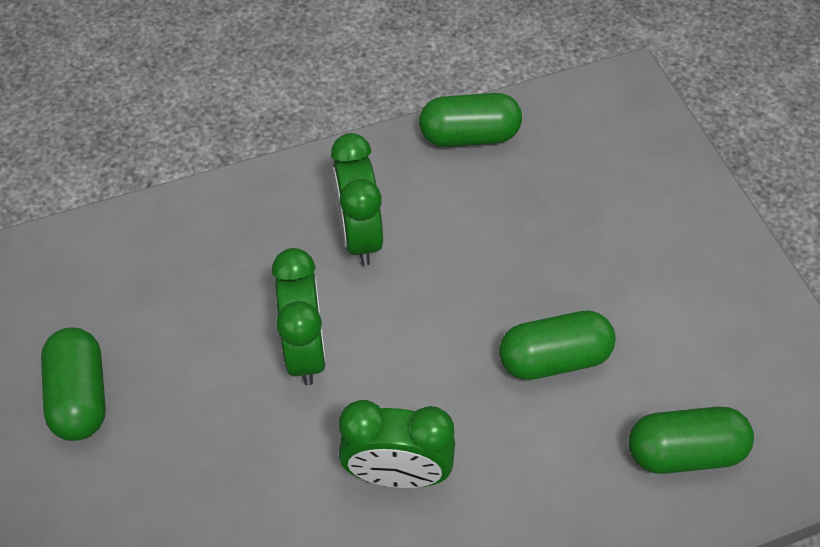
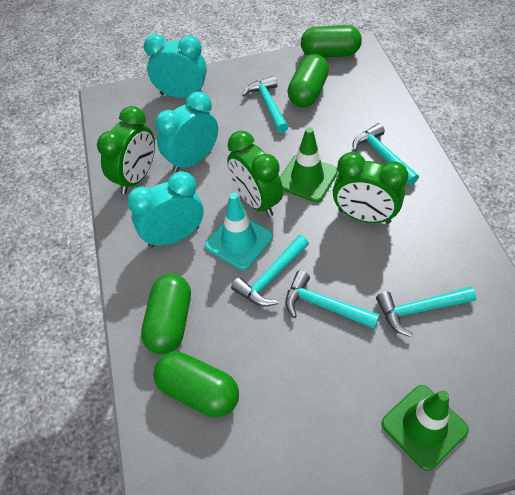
green traffic cone: 0 -> 2
turquoise clock: 0 -> 3
turquoise hammer: 0 -> 5
turquoise traffic cone: 0 -> 1

